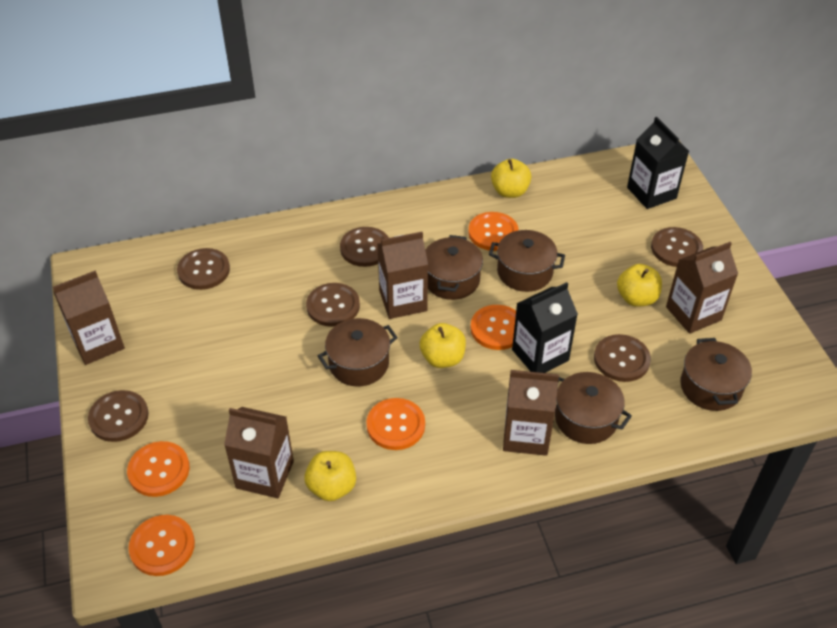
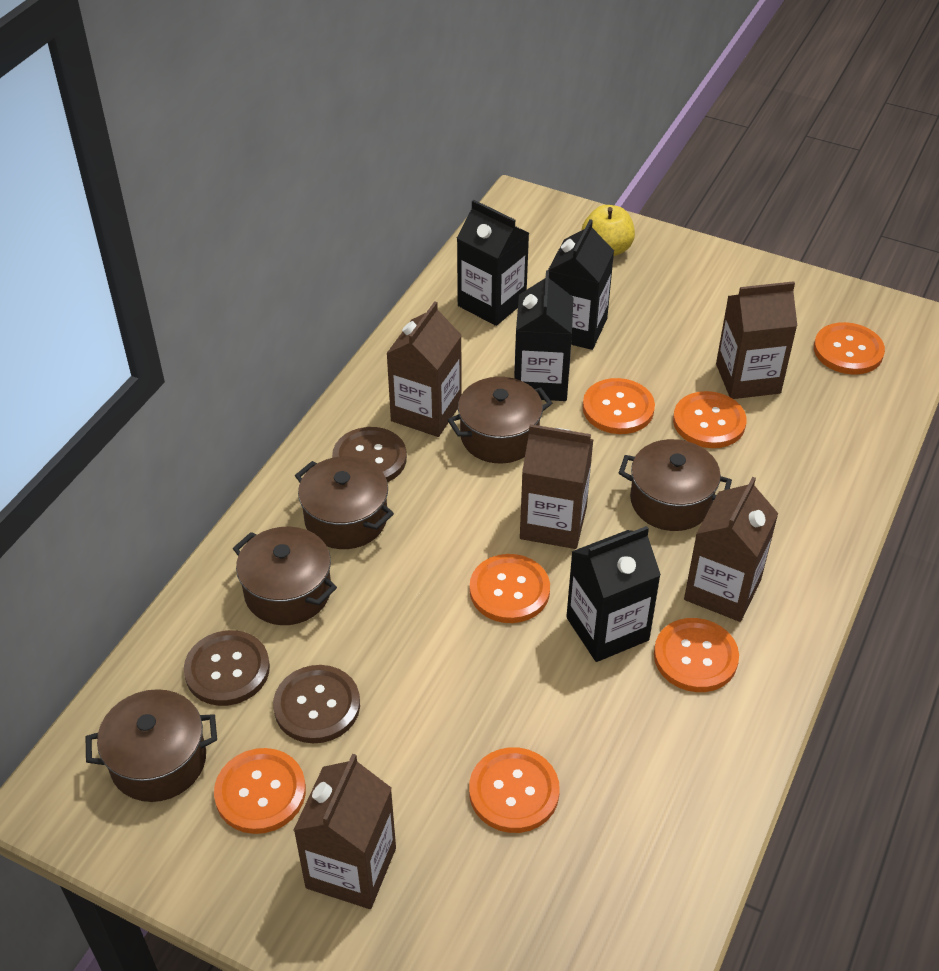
black carton: 2 -> 4
brown button: 6 -> 3
orange button: 5 -> 7
yellow apple: 4 -> 1

